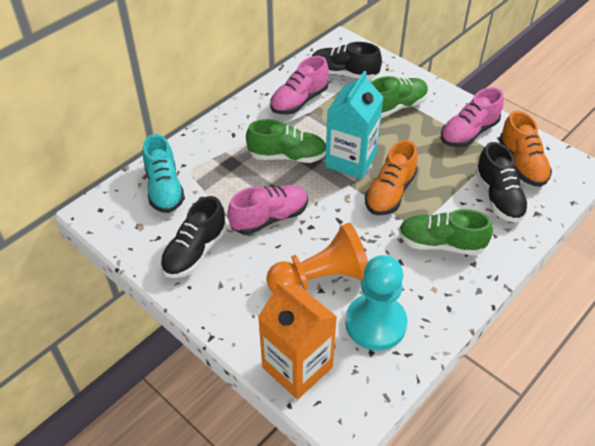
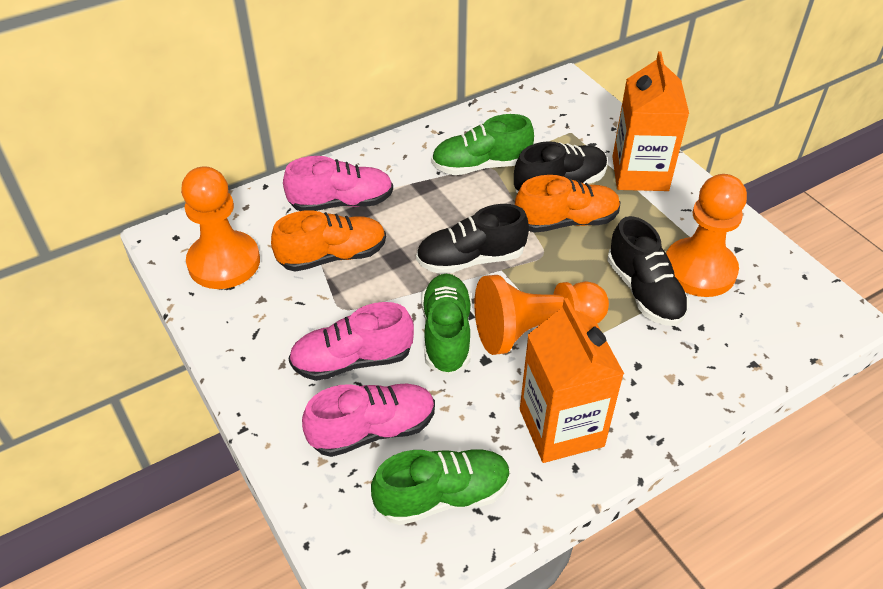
orange carton: 1 -> 2
orange pawn: 1 -> 3
turquoise carton: 1 -> 0
turquoise pawn: 1 -> 0
turquoise shoe: 1 -> 0

